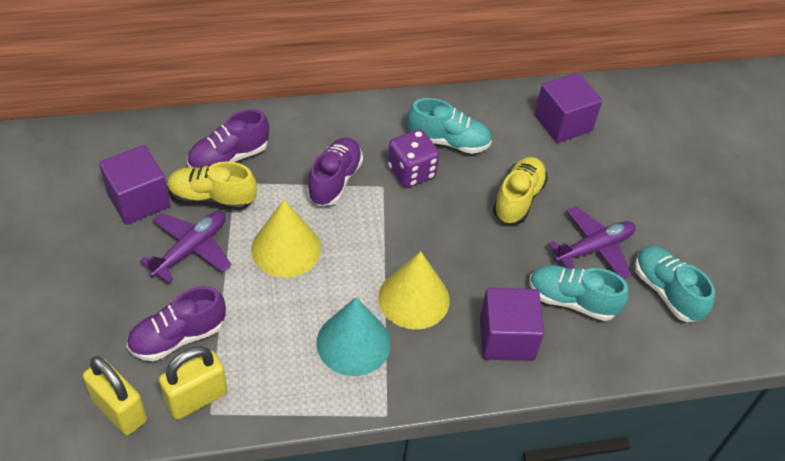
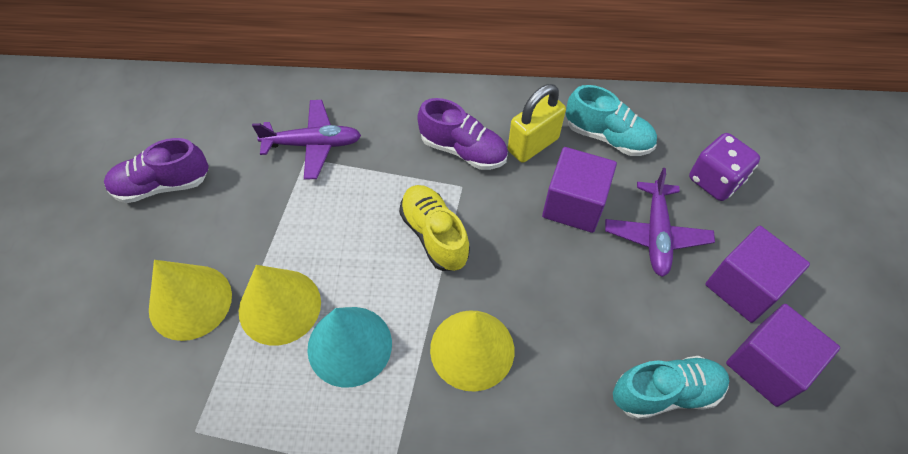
purple shoe: 3 -> 2
turquoise shoe: 3 -> 2
yellow cone: 2 -> 3
yellow padlock: 2 -> 1
yellow shoe: 2 -> 1

